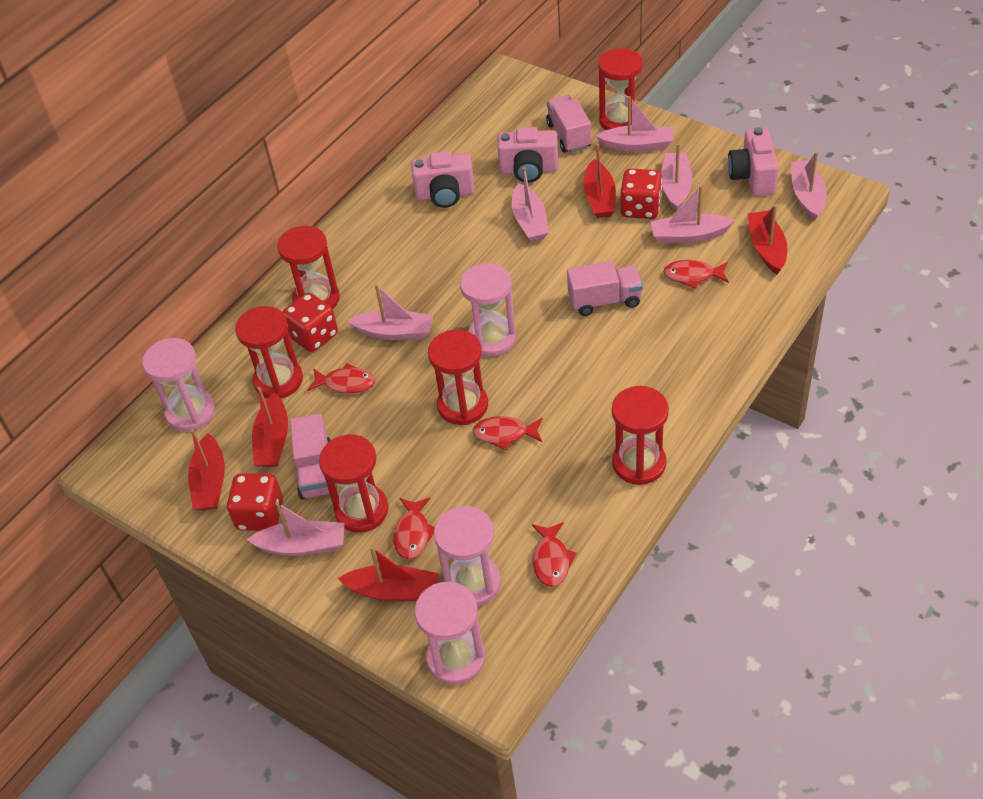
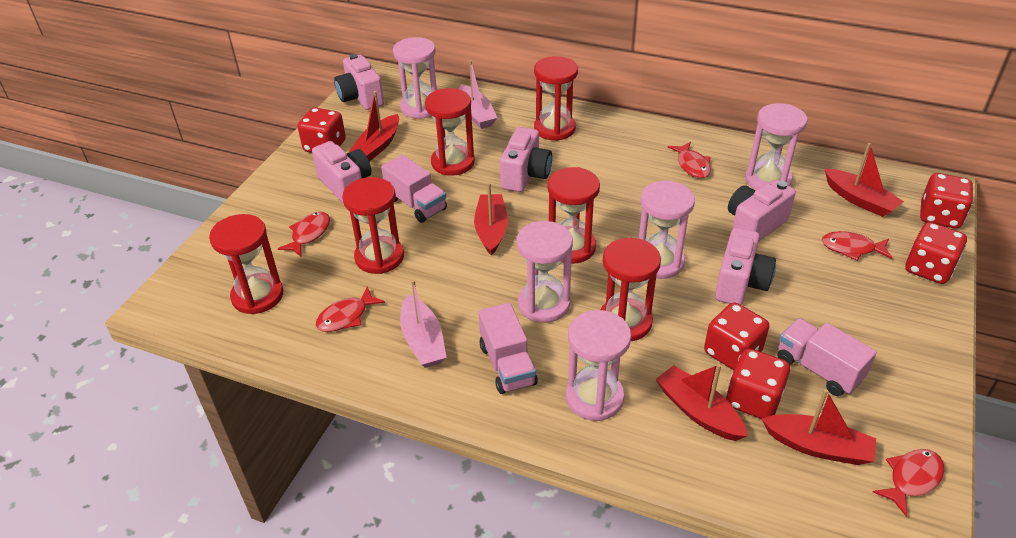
pink boat: 7 -> 2
pink camera: 3 -> 5
pink hourglass: 4 -> 5
red dice: 3 -> 5

